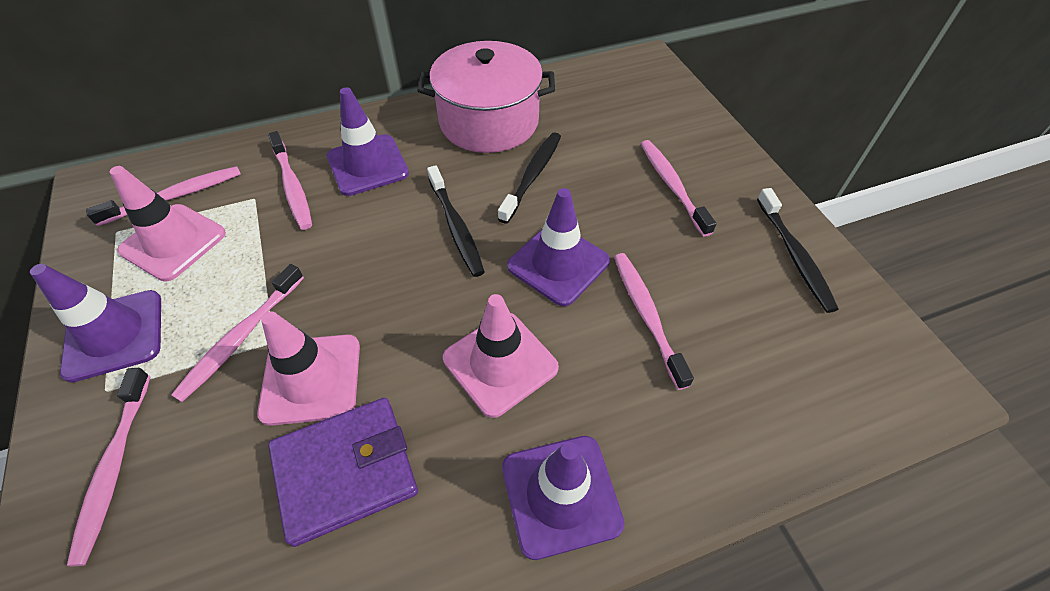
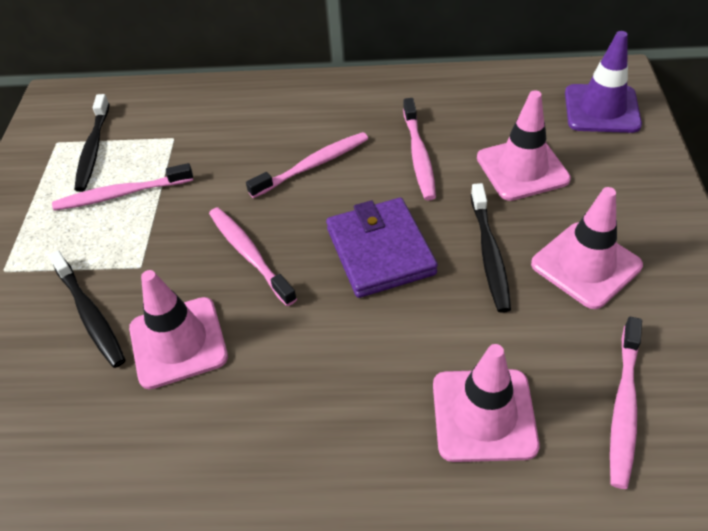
pink pot: 1 -> 0
pink toothbrush: 6 -> 5
pink traffic cone: 3 -> 4
purple traffic cone: 4 -> 1

